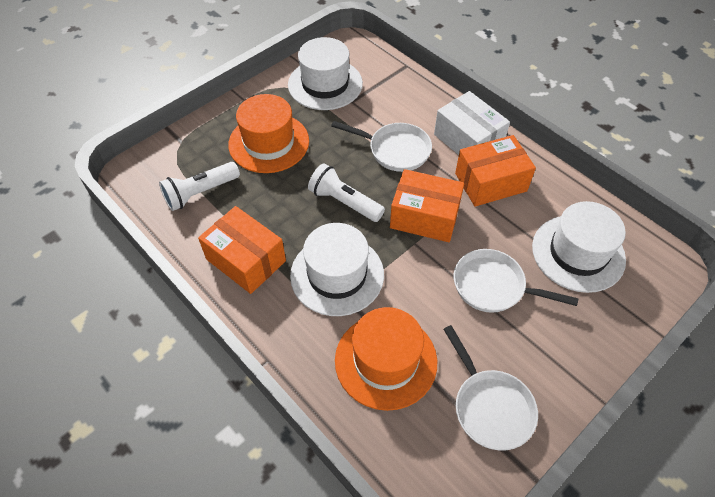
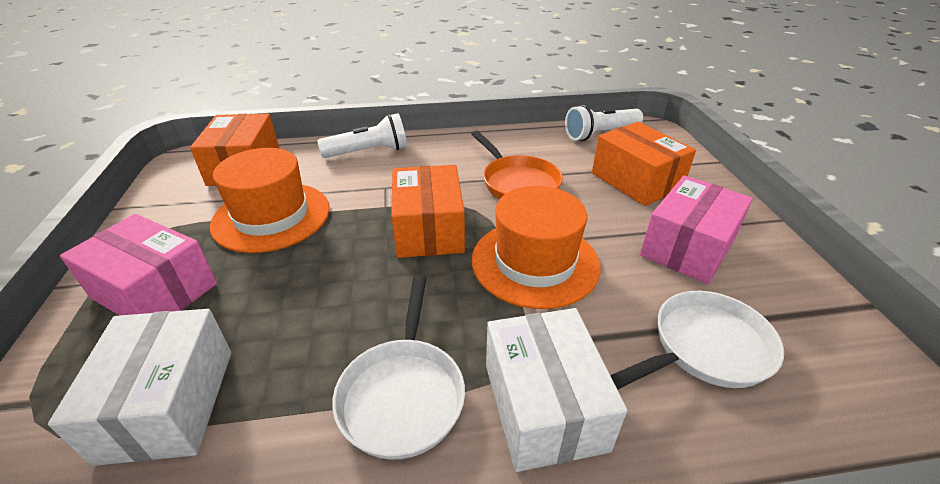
orange pan: 0 -> 1
pink box: 0 -> 2
white box: 1 -> 2
white hat: 3 -> 0
white pan: 3 -> 2

